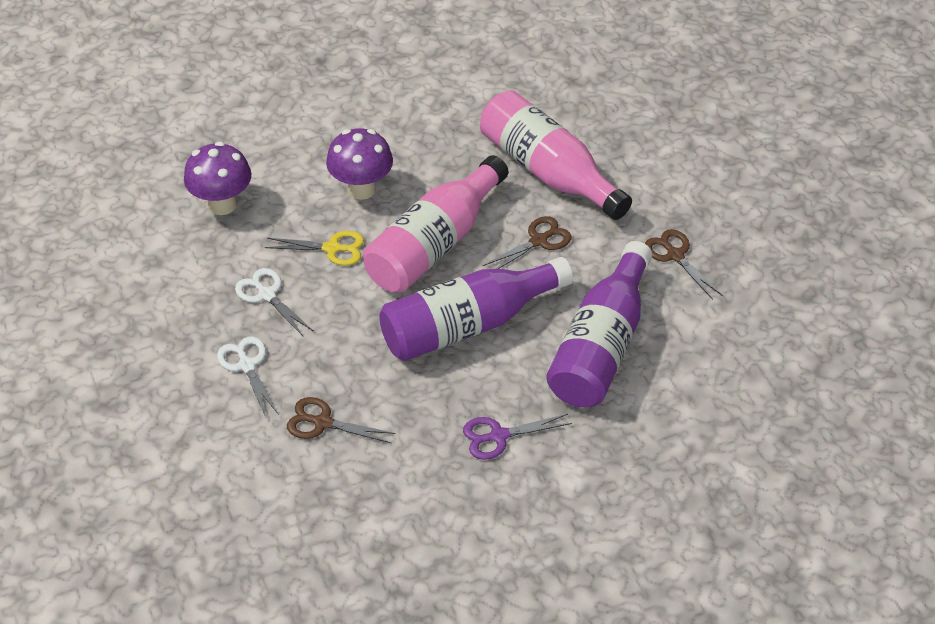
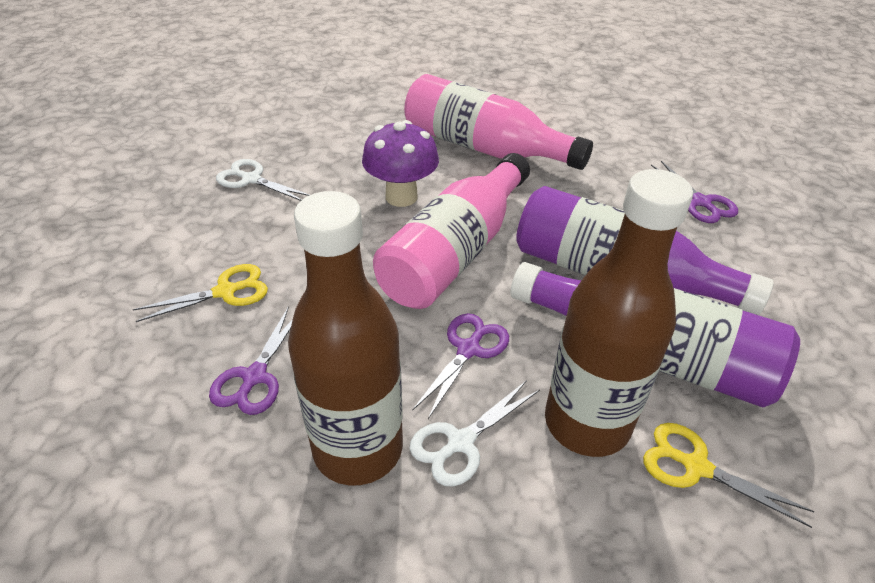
brown bottle: 0 -> 2
brown scissors: 3 -> 0
purple mushroom: 2 -> 1
purple scissors: 1 -> 3
yellow scissors: 1 -> 2

